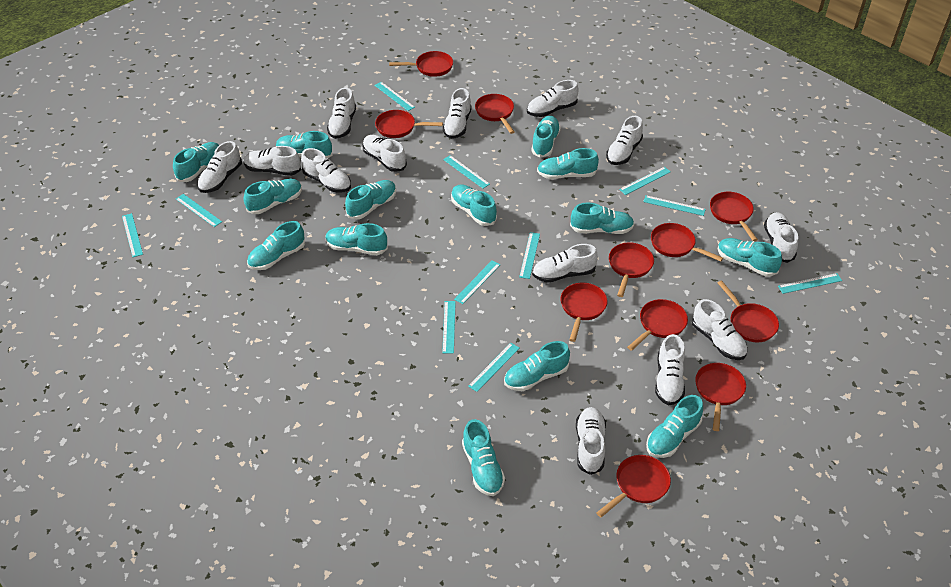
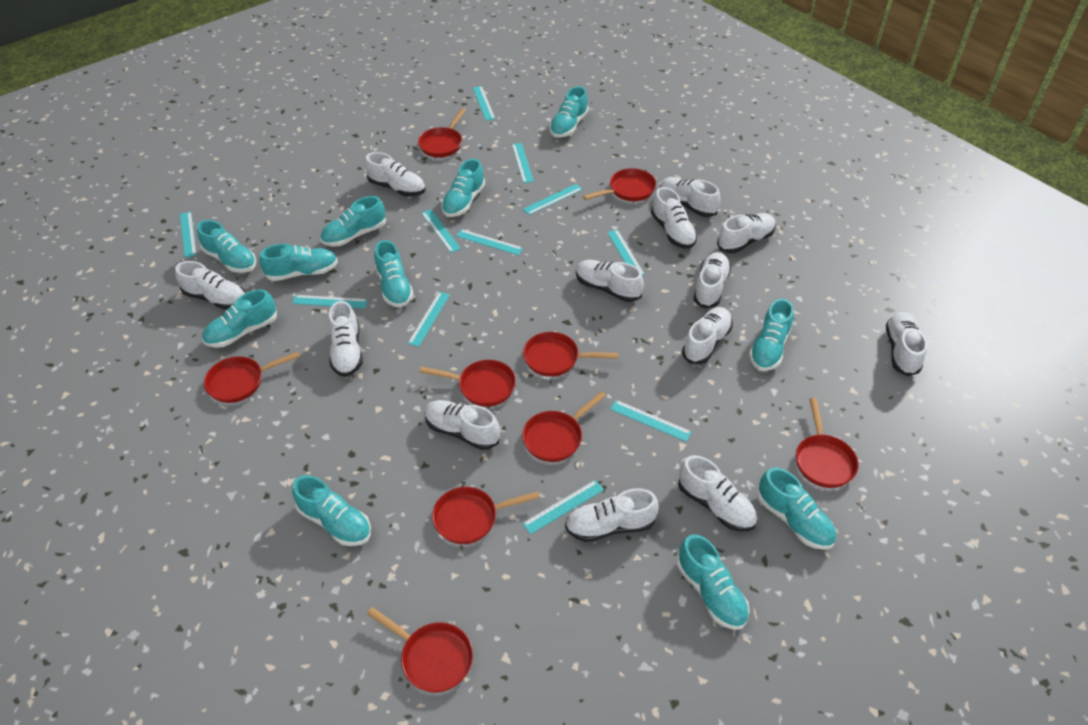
red pan: 11 -> 9
turquoise shoe: 14 -> 11

